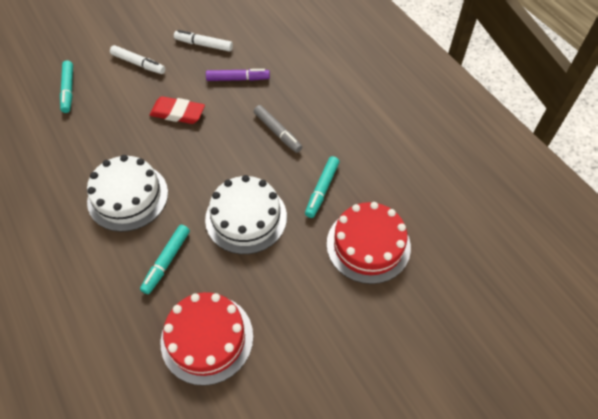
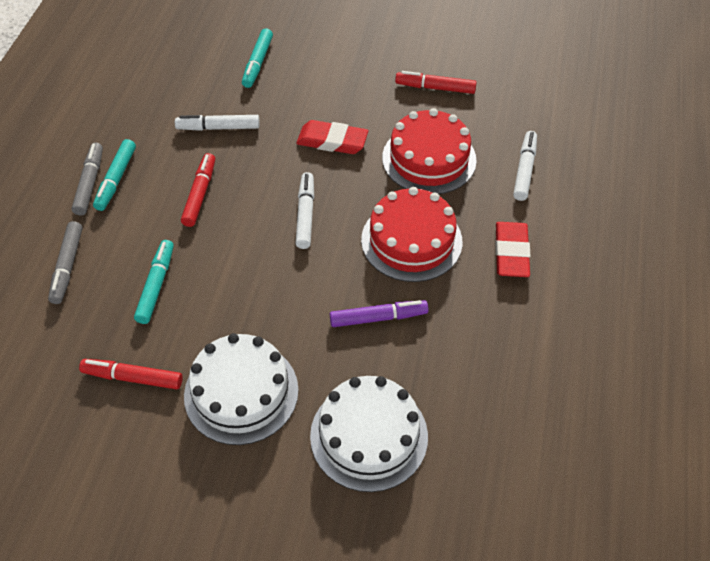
grey marker: 1 -> 2
red eraser: 1 -> 2
red marker: 0 -> 3
white marker: 2 -> 3

